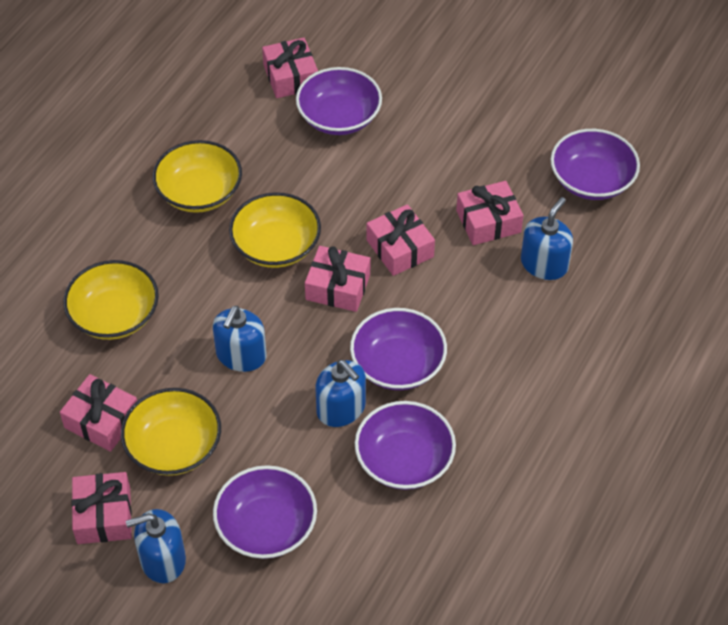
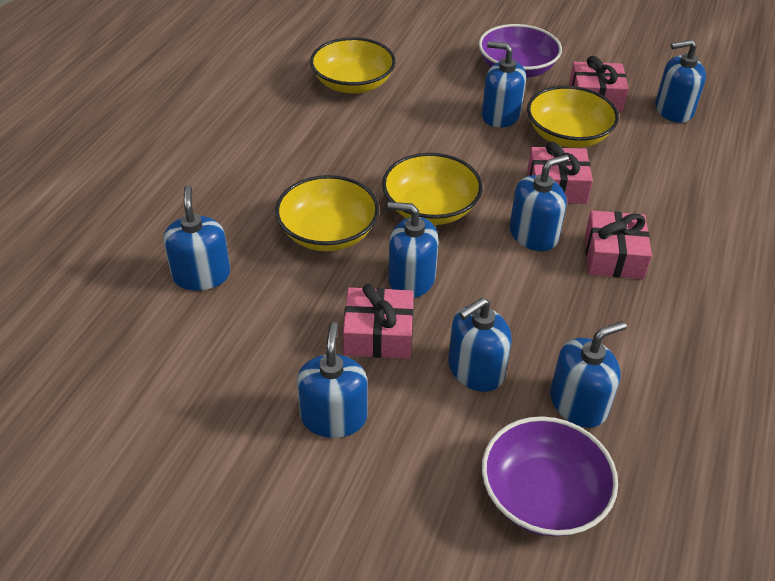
blue soap dispenser: 4 -> 8
pink gift: 6 -> 4
purple bowl: 5 -> 2

